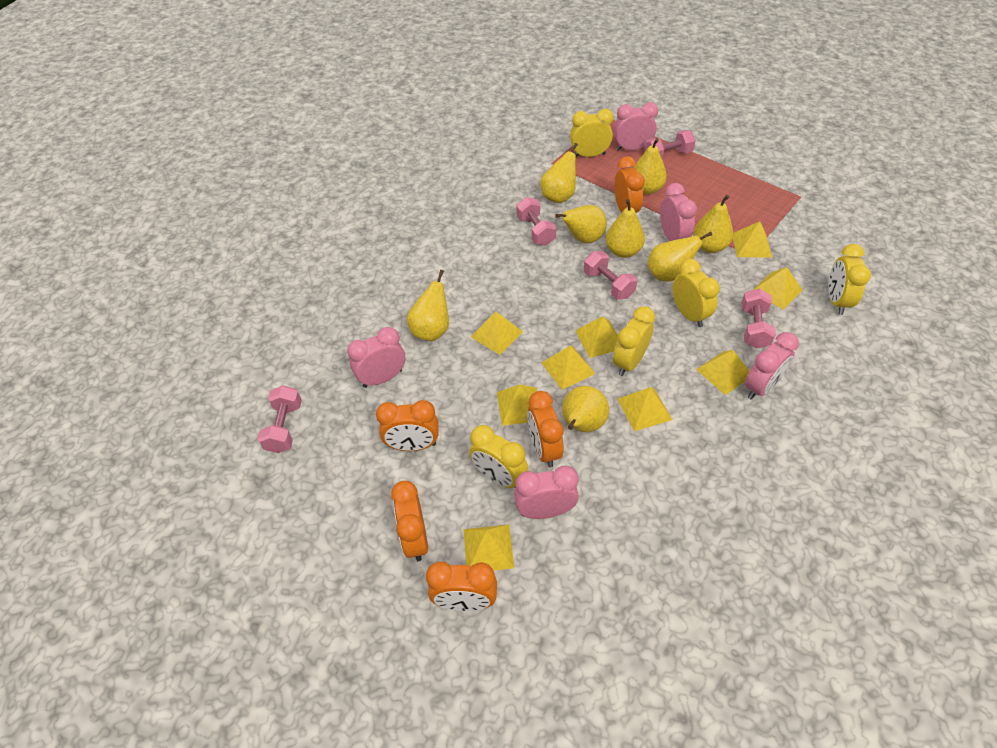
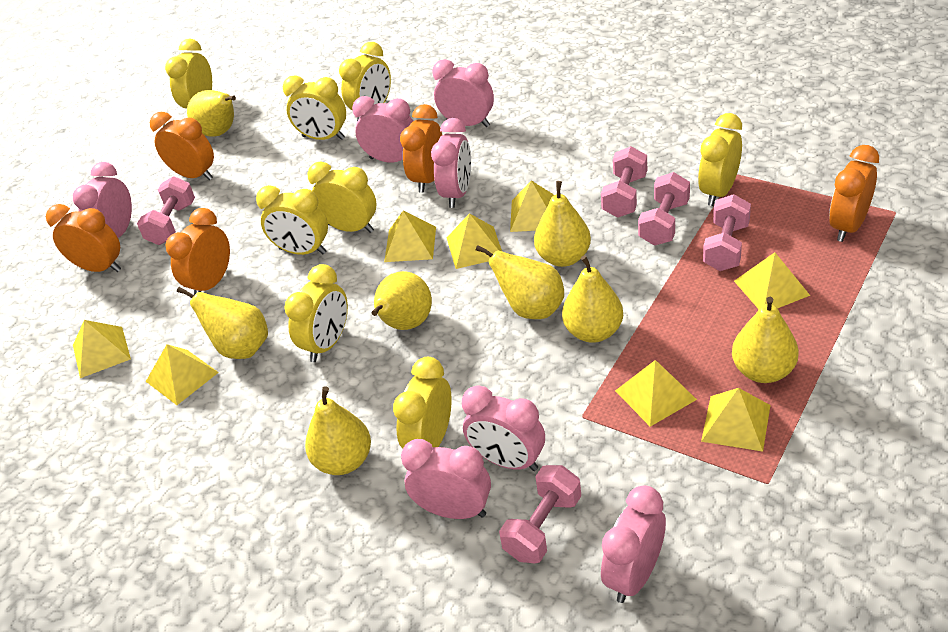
pink clock: 5 -> 7
yellow clock: 5 -> 8
yellow pyramid: 9 -> 8

